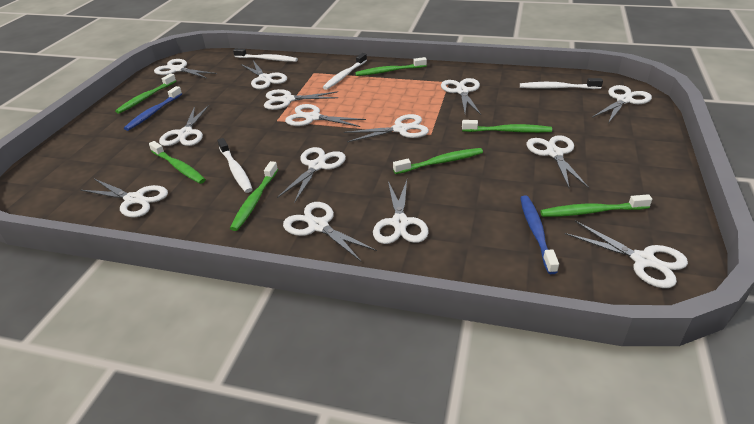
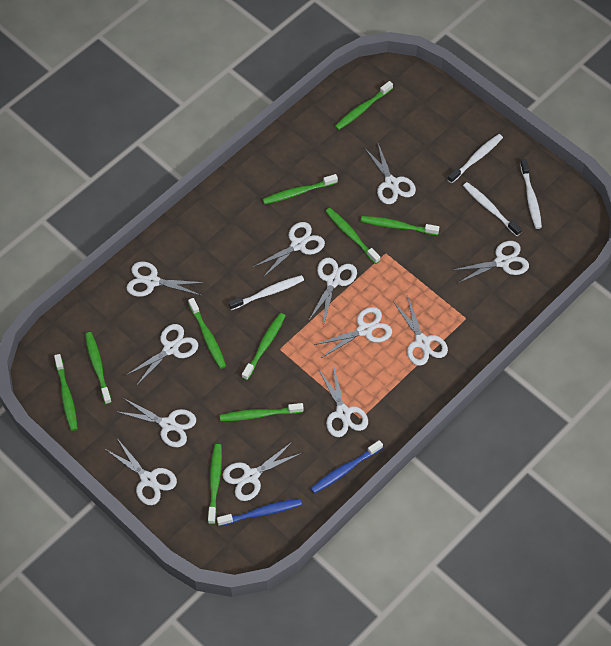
green toothbrush: 7 -> 10
white scissors: 14 -> 12

